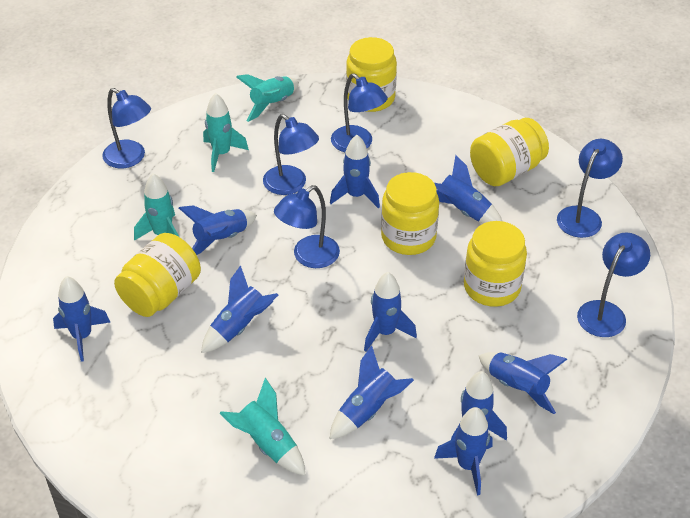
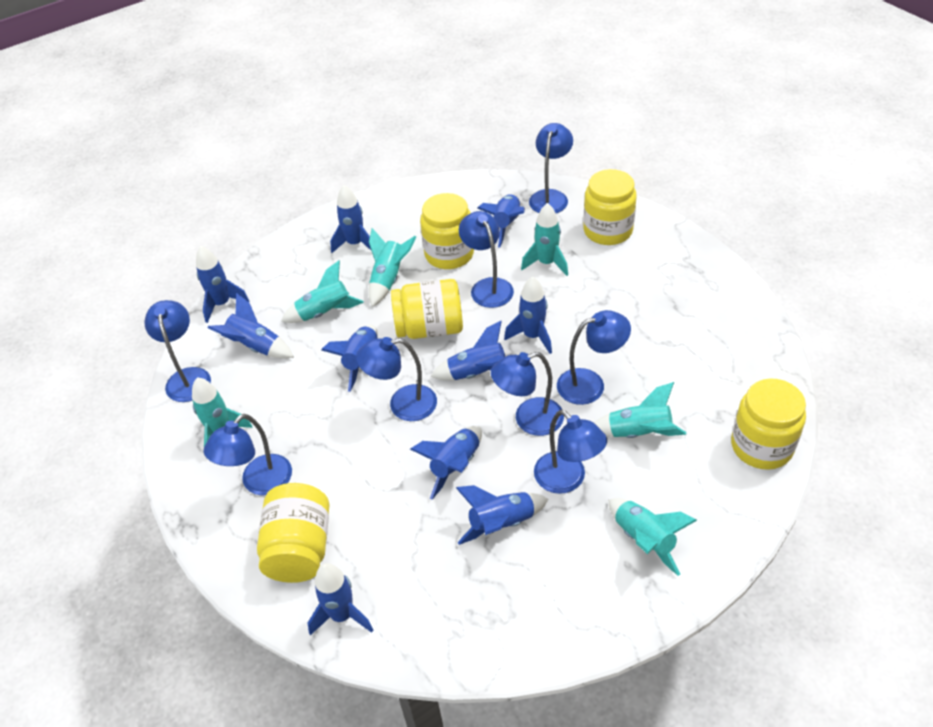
blue lamp: 6 -> 8
turquoise rocket: 4 -> 6

